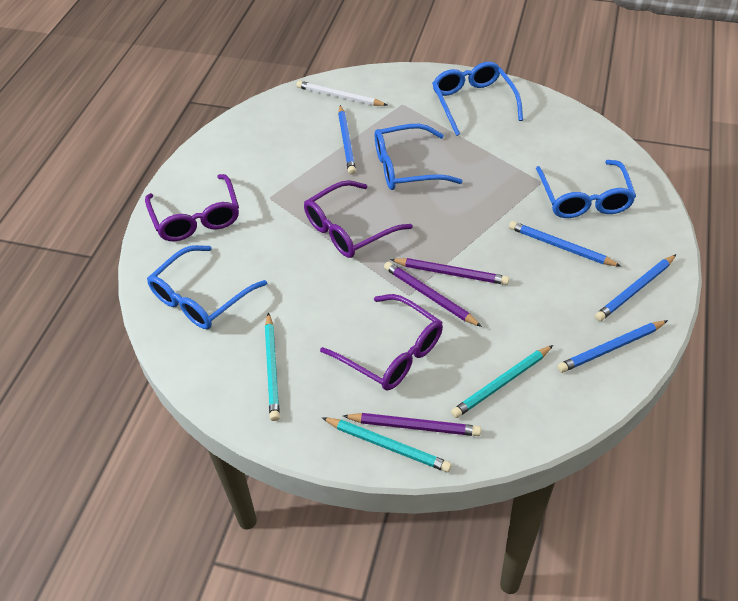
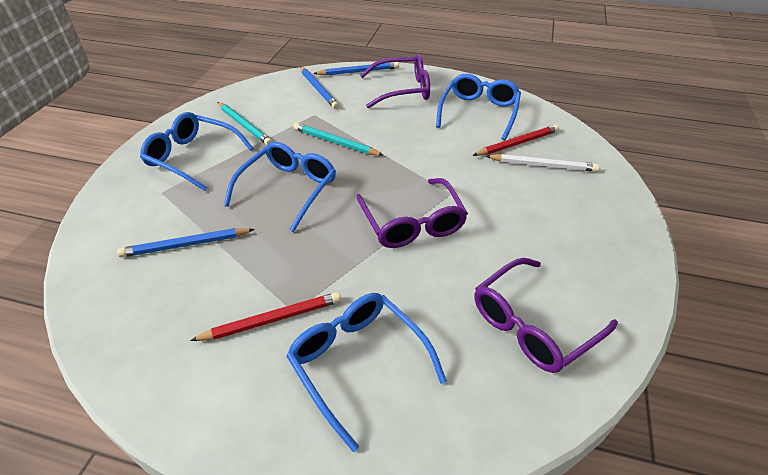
blue pencil: 4 -> 3
purple pencil: 3 -> 0
red pencil: 0 -> 2
turquoise pencil: 3 -> 2

